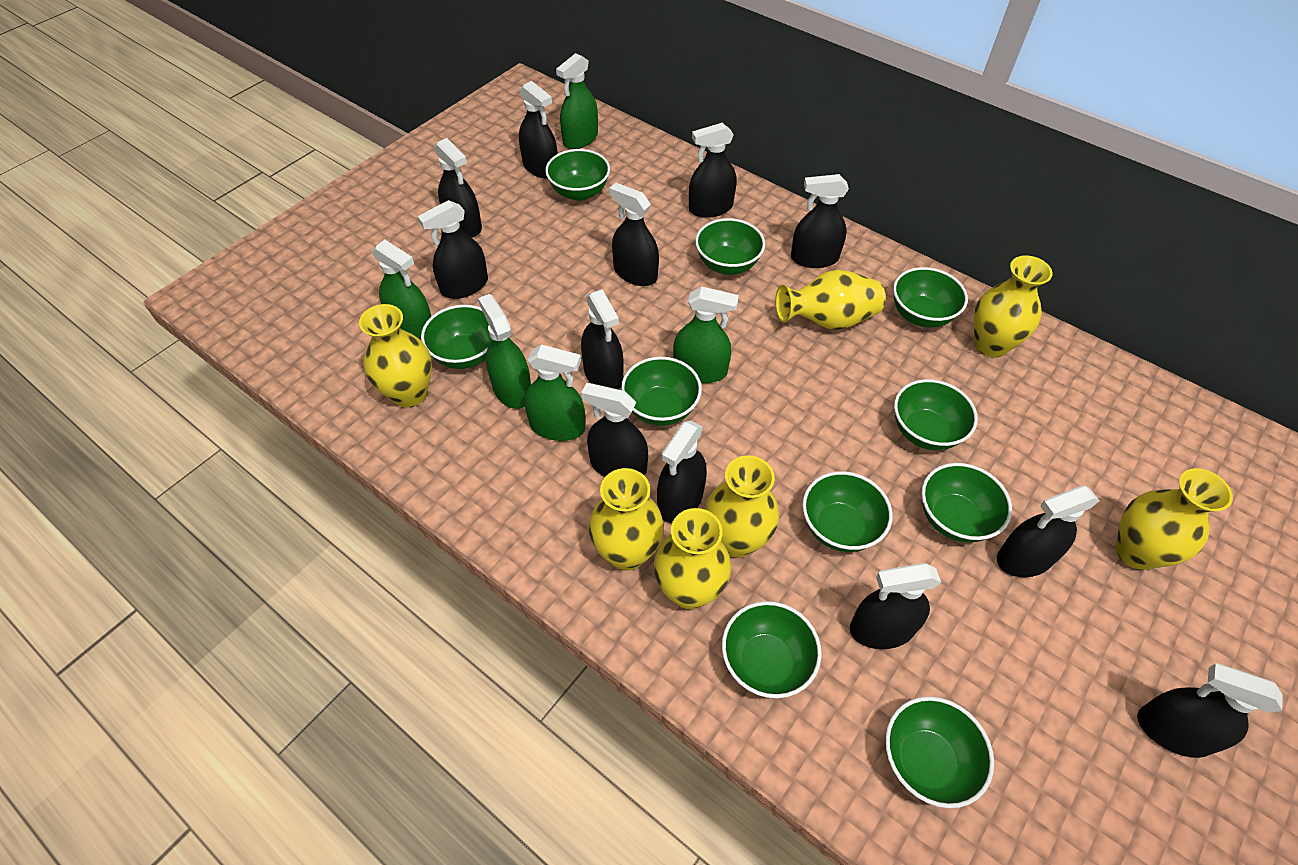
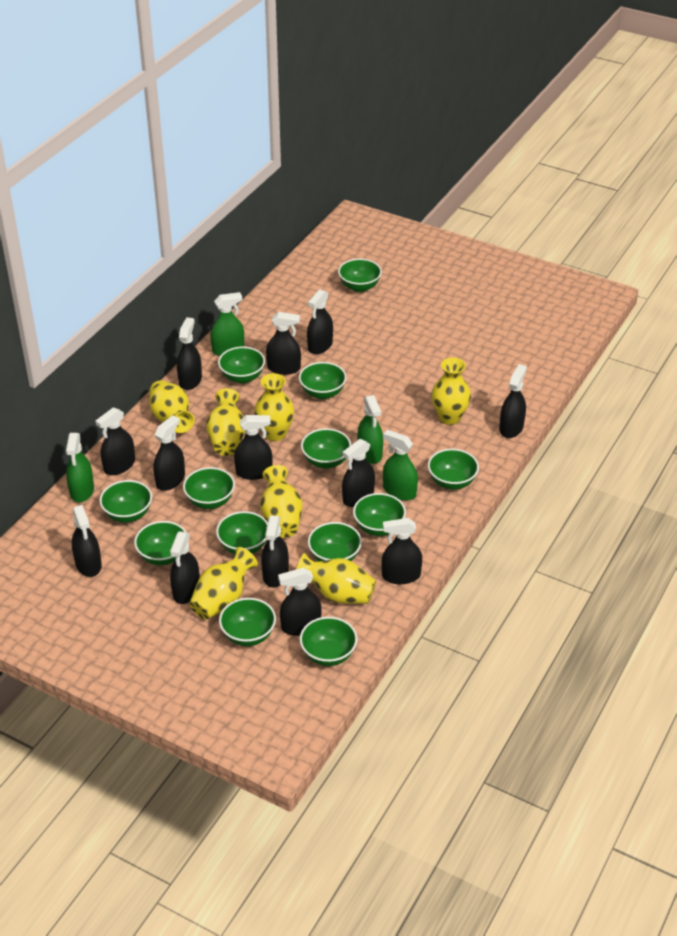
black spray bottle: 12 -> 13
green bowl: 10 -> 13
green spray bottle: 5 -> 4

